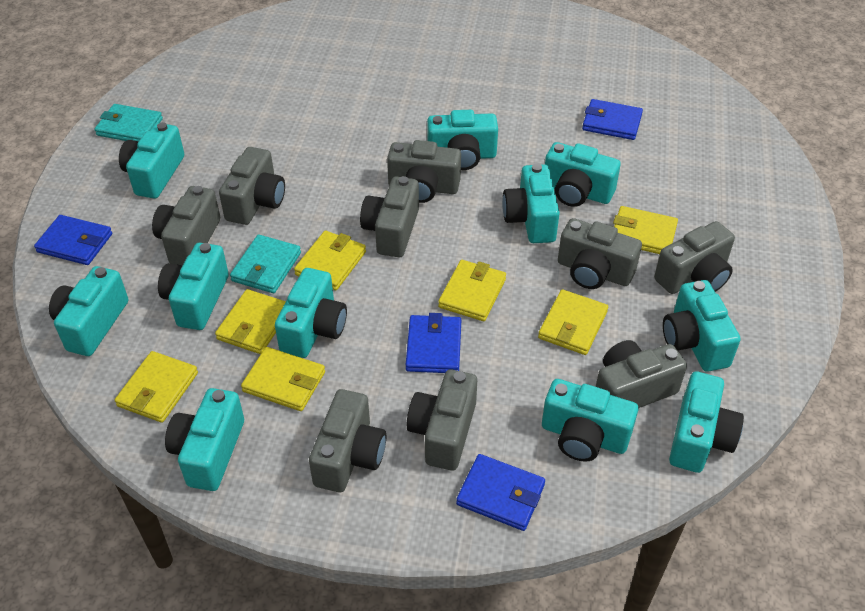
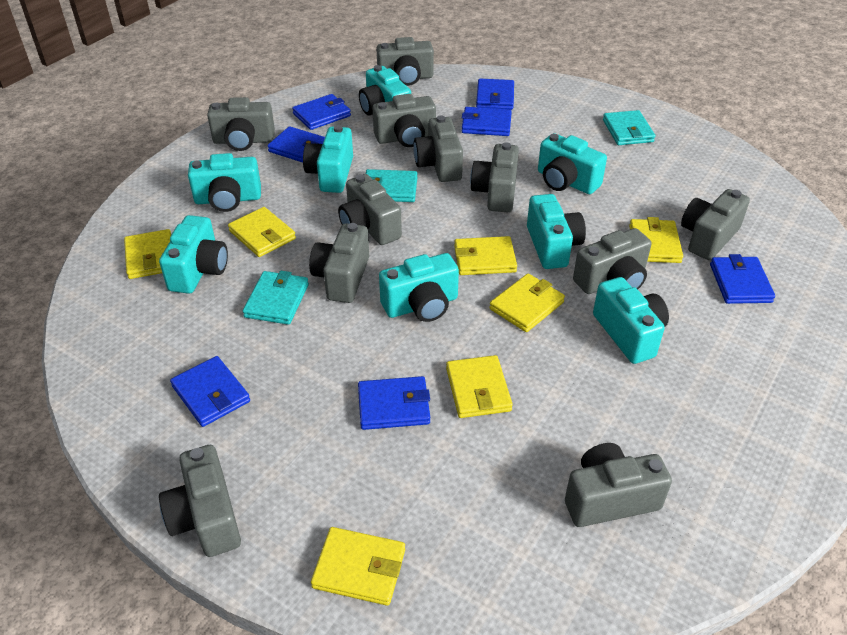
blue wallet: 4 -> 7
grey camera: 9 -> 11
turquoise camera: 11 -> 8
turquoise wallet: 2 -> 3

